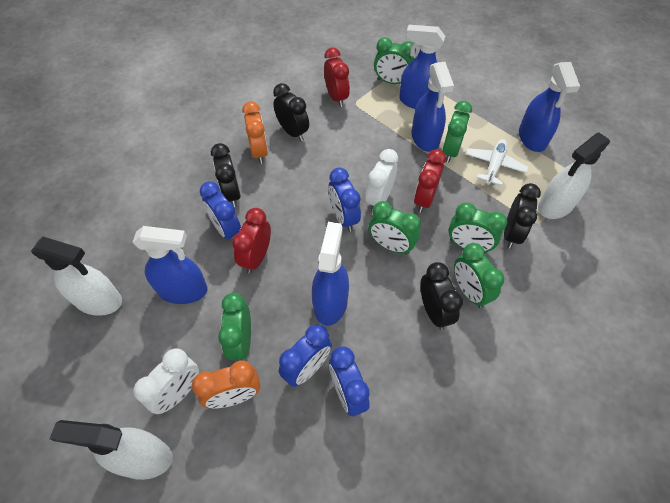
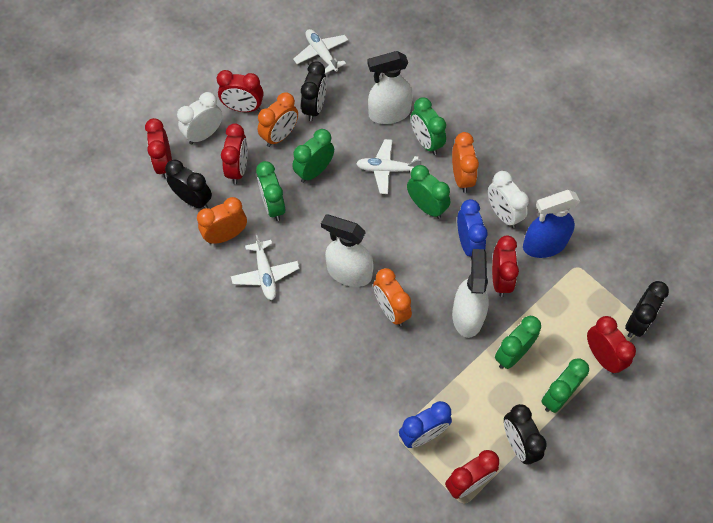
blue clock: 4 -> 2
blue spray bottle: 5 -> 1
orange clock: 2 -> 4
red clock: 3 -> 6
white plane: 1 -> 3

